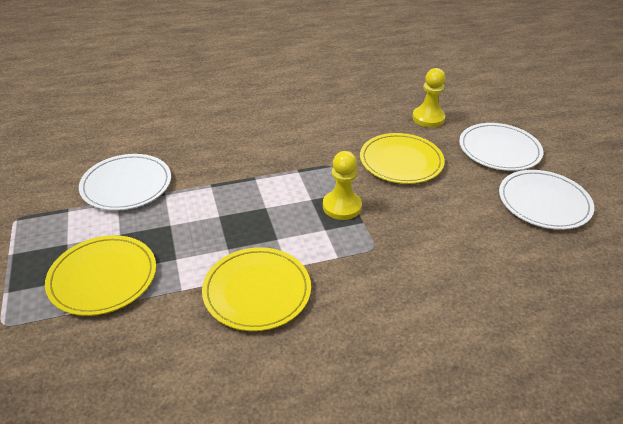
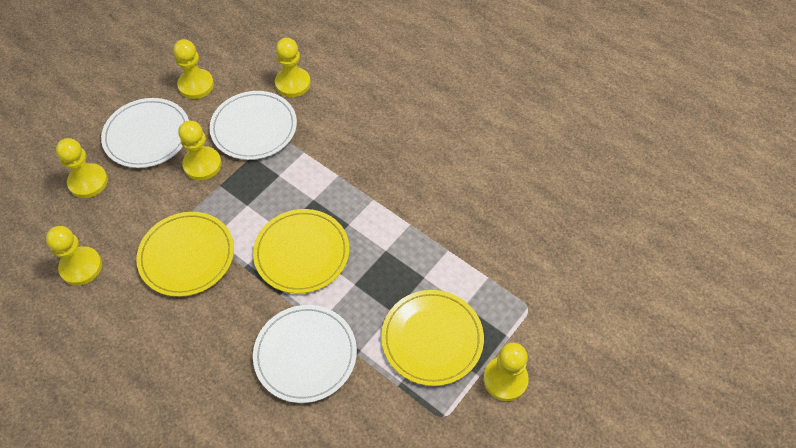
yellow pawn: 2 -> 6

